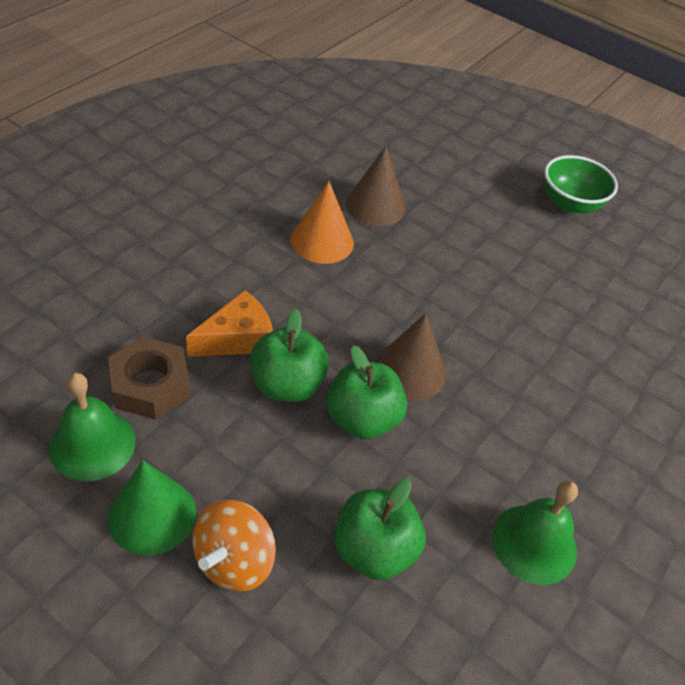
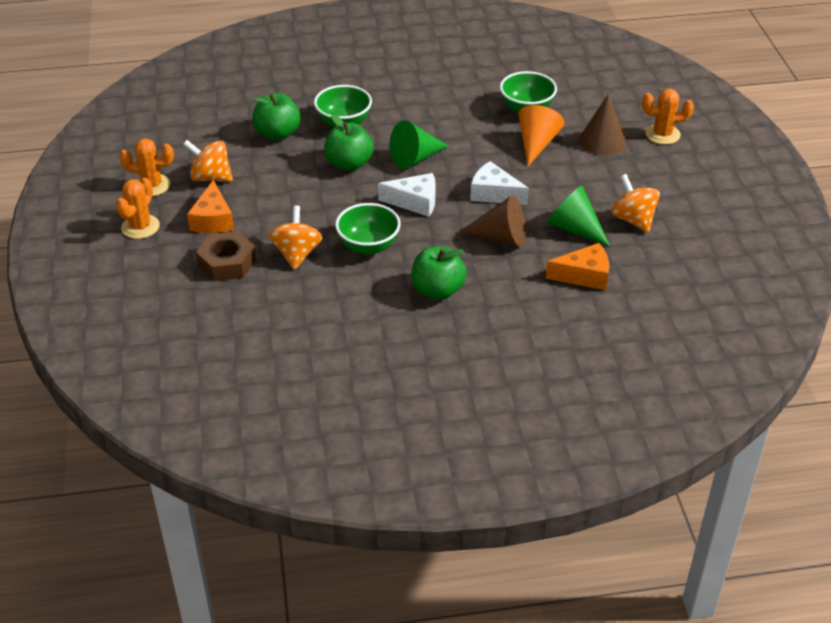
green bell: 2 -> 0
green bowl: 1 -> 3
green cone: 1 -> 2
orange cactus: 0 -> 3
orange cheese: 1 -> 2
orange spinning top: 1 -> 3
white cheese: 0 -> 2

